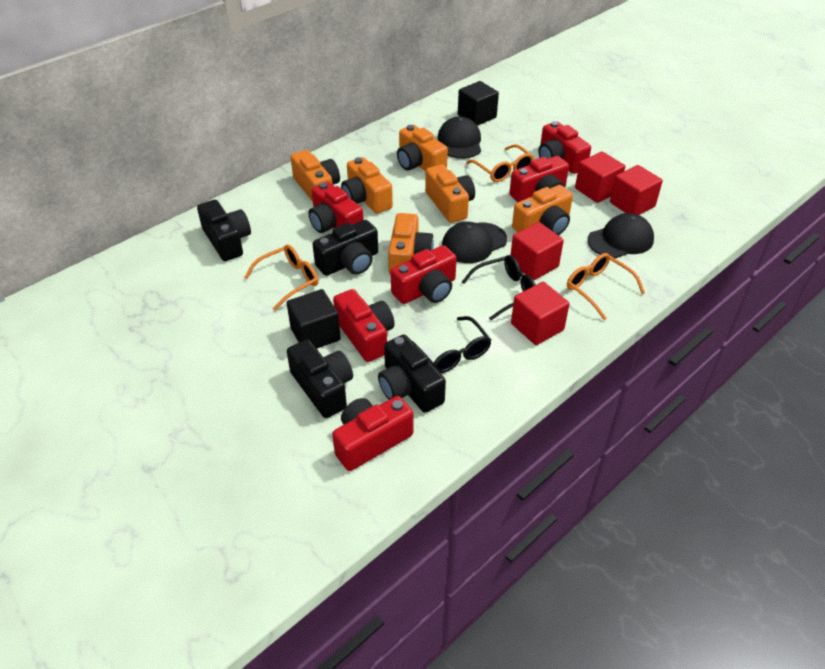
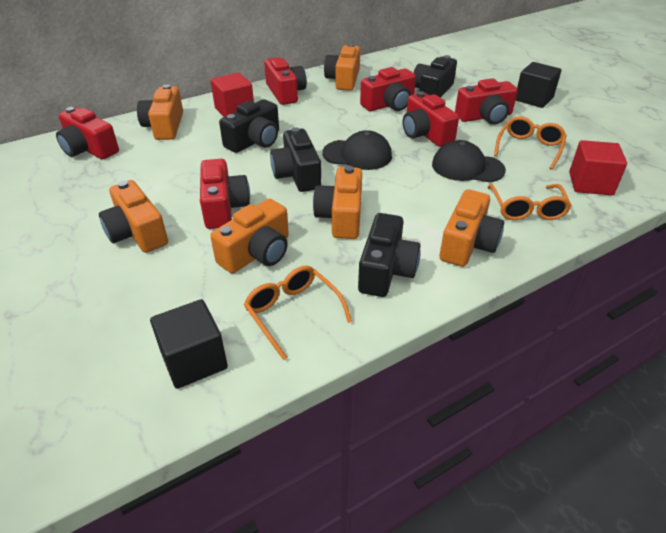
black cap: 3 -> 2
black glasses: 2 -> 0
red cube: 4 -> 2

